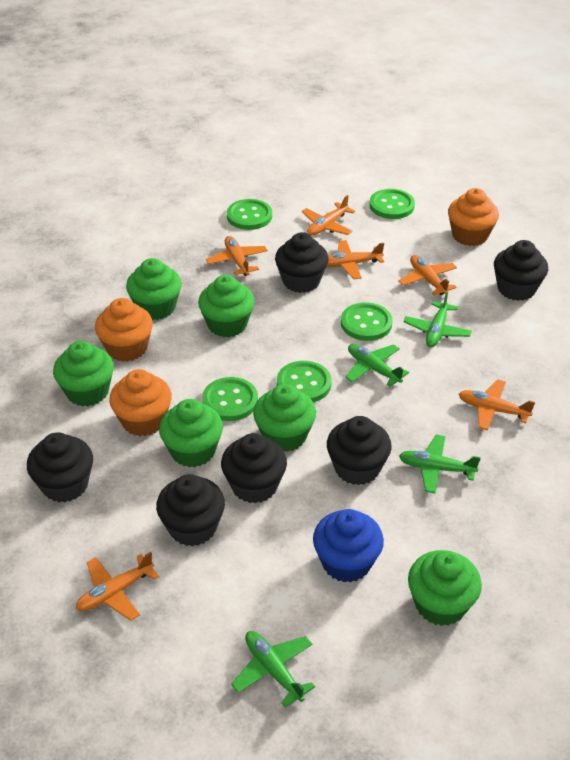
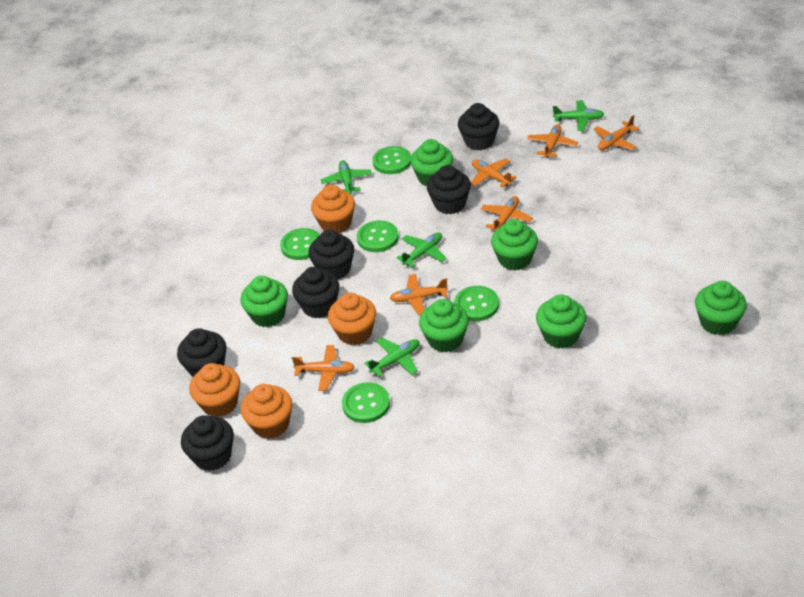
blue cupcake: 1 -> 0
orange cupcake: 3 -> 4

